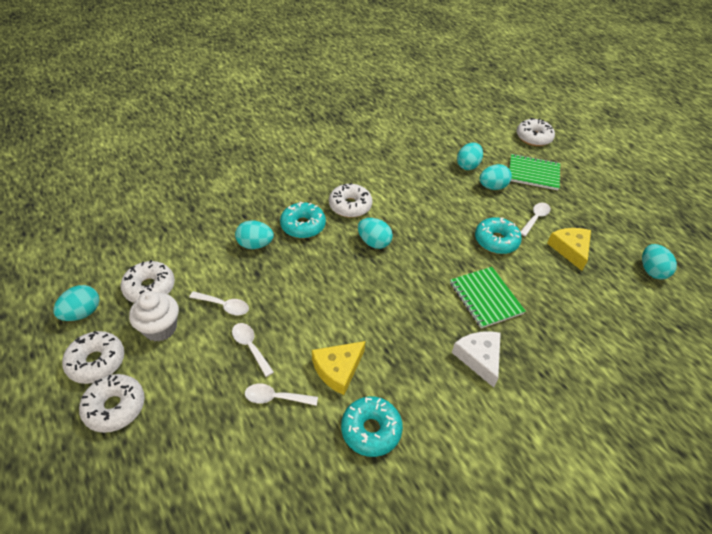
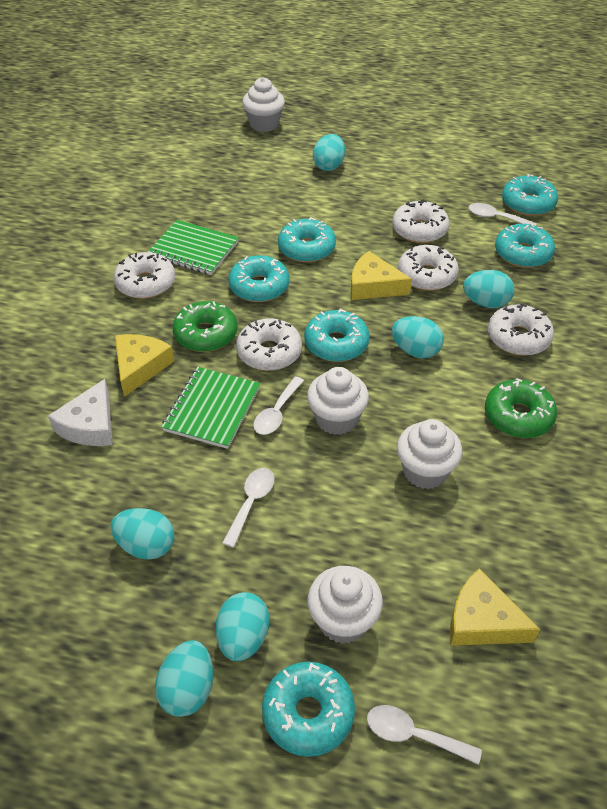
green donut: 0 -> 2
turquoise donut: 3 -> 6
white cupcake: 1 -> 4
yellow cheese: 2 -> 3

